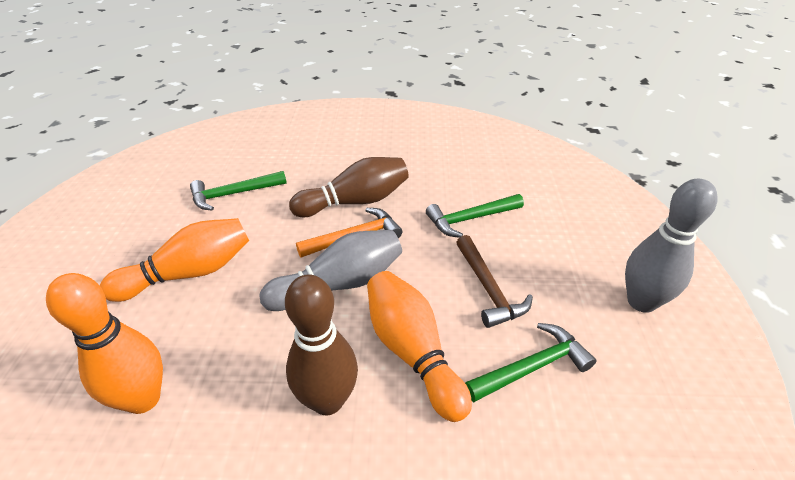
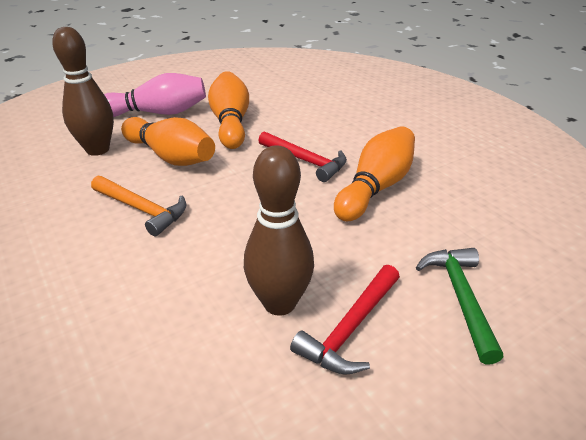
brown hammer: 1 -> 0
green hammer: 3 -> 1
grey bowling pin: 2 -> 0
pink bowling pin: 0 -> 1
red hammer: 0 -> 2

